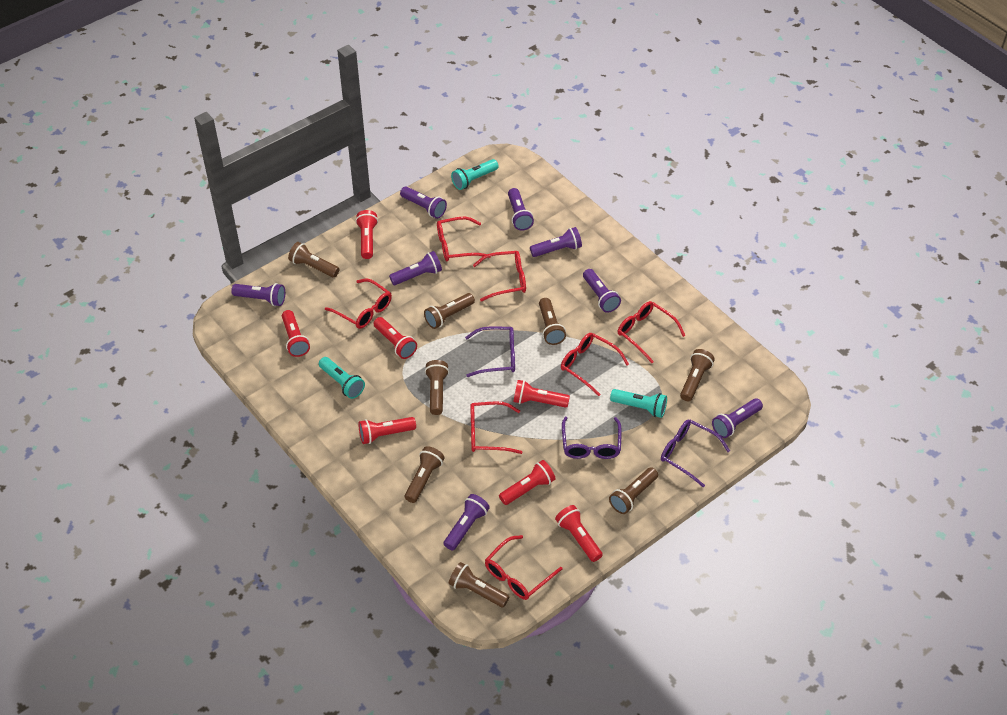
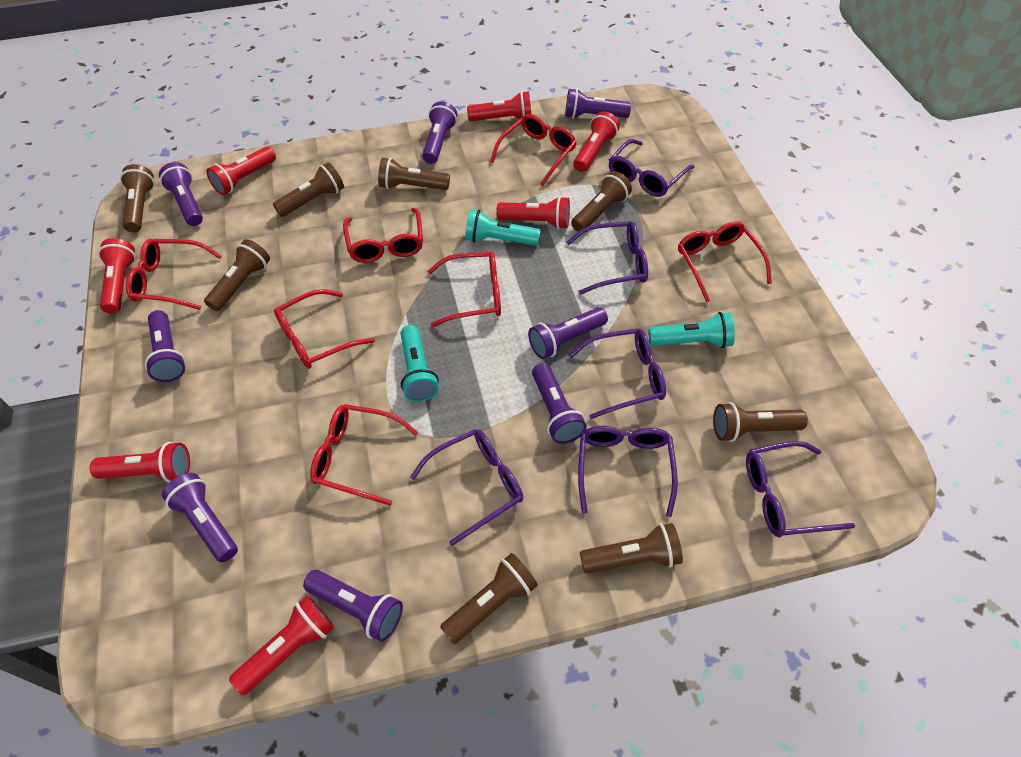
purple glasses: 3 -> 6

